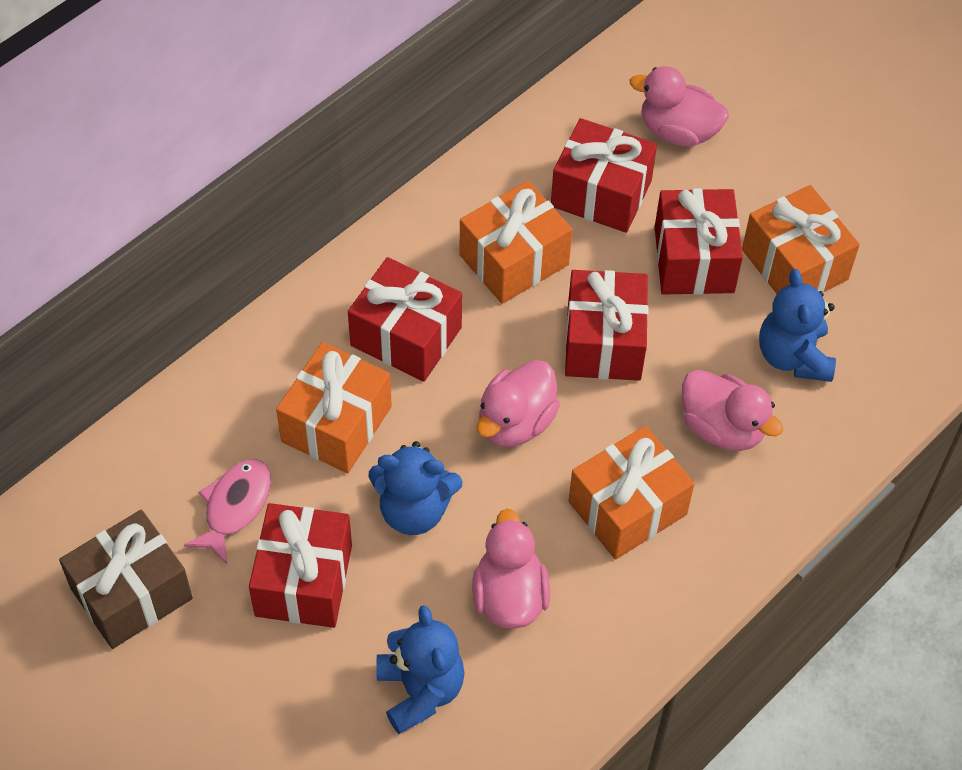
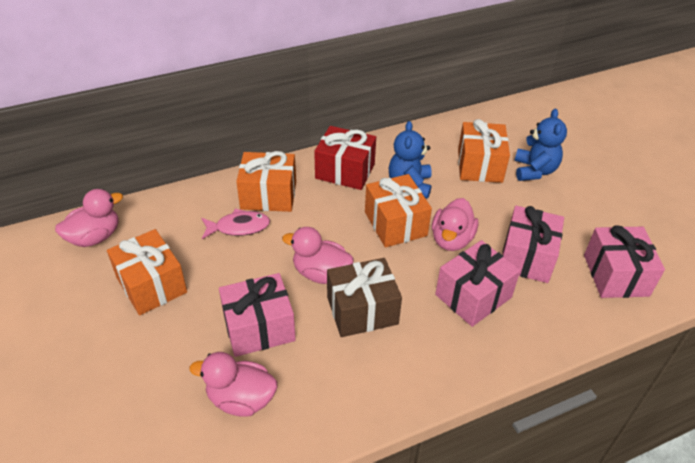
blue teddy bear: 3 -> 2
pink gift: 0 -> 4
red gift: 5 -> 1

